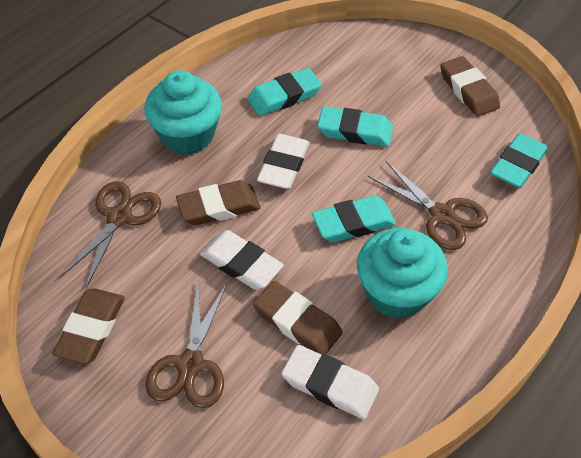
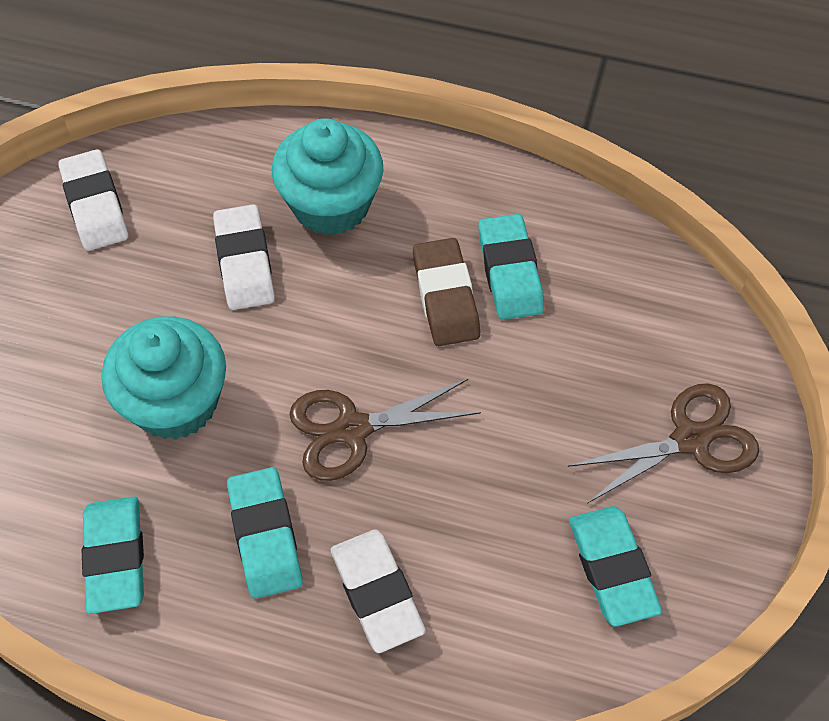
brown eraser: 4 -> 1
brown scissors: 3 -> 2

